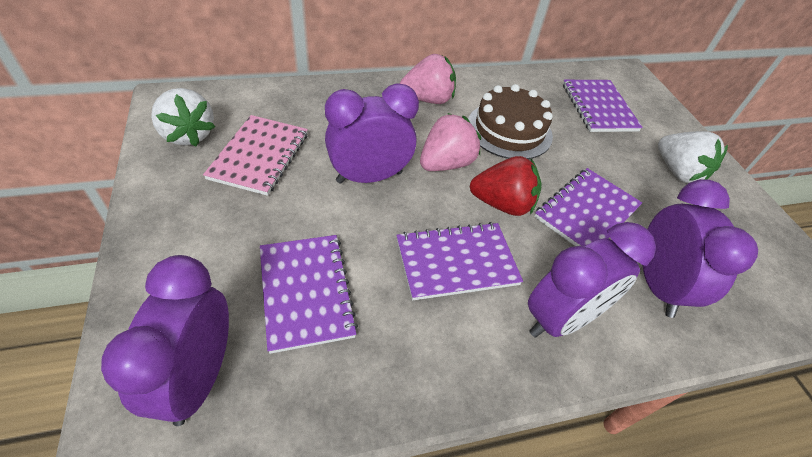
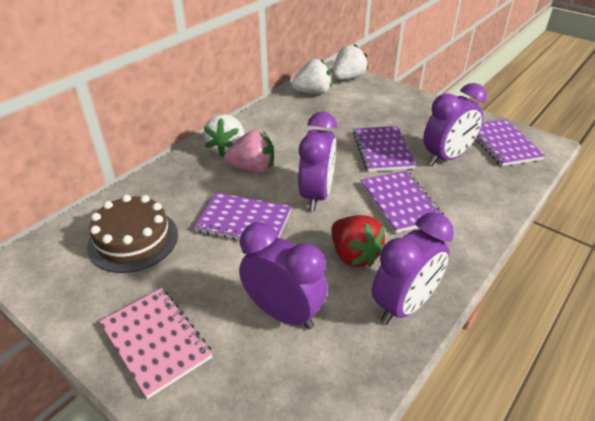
pink strawberry: 2 -> 1
white strawberry: 2 -> 3

